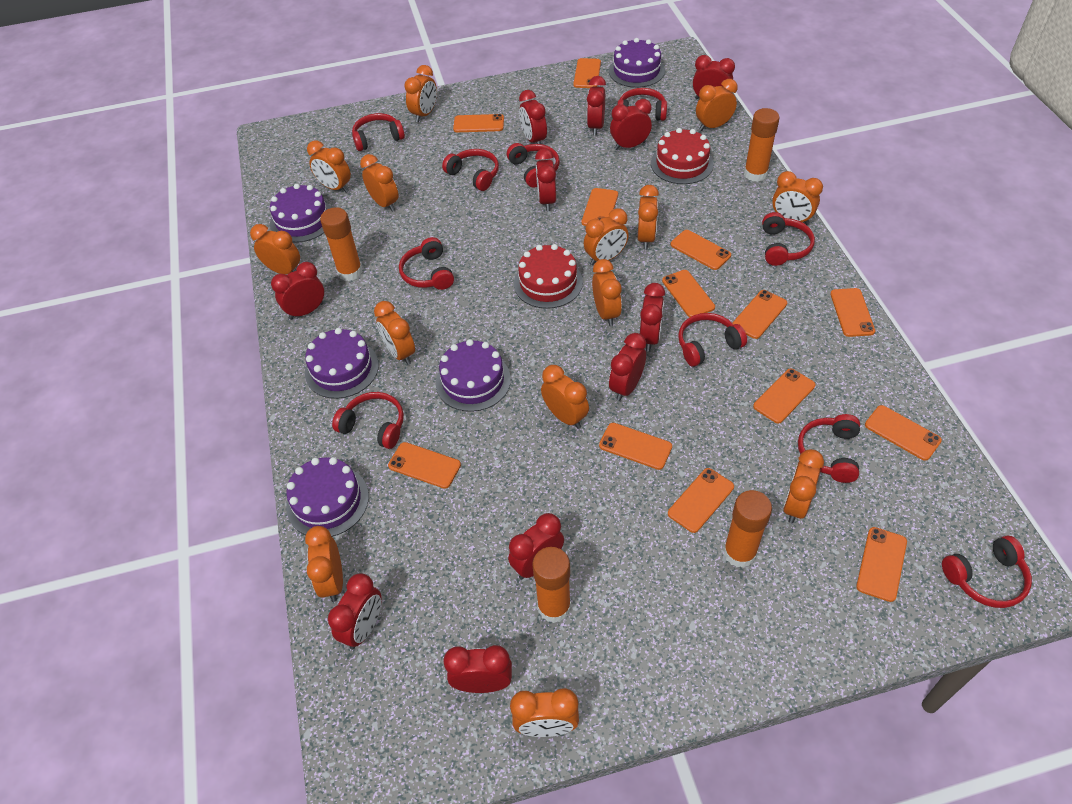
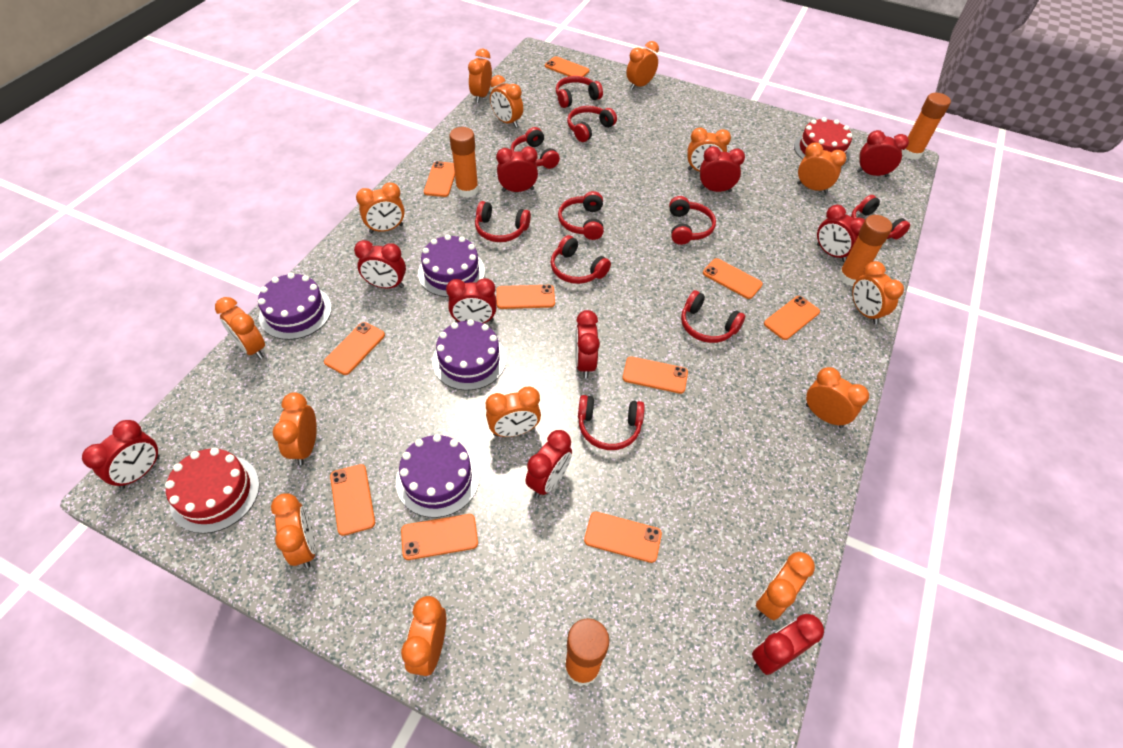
orange phone: 13 -> 10
purple cake: 5 -> 4
red clock: 11 -> 10

